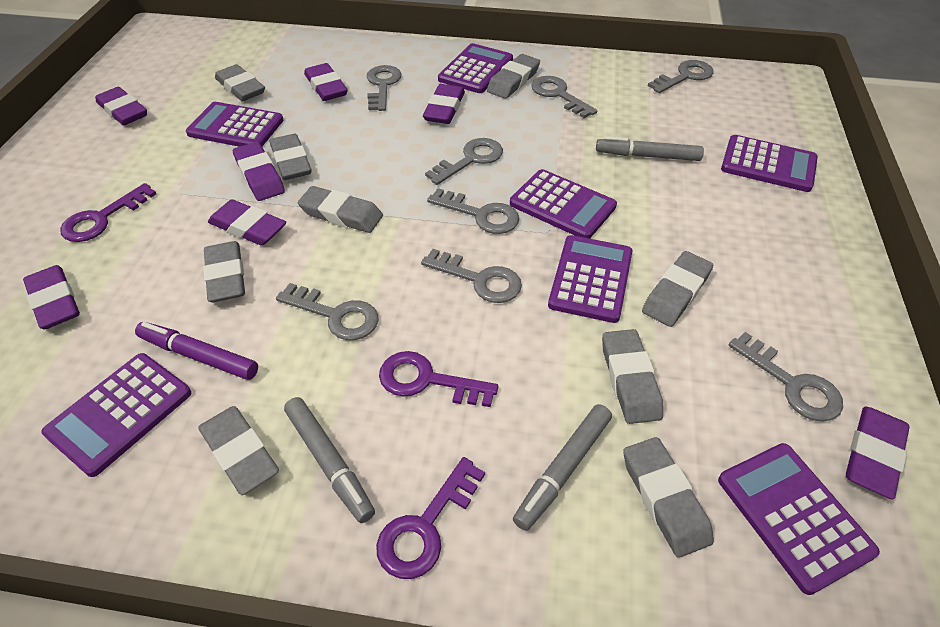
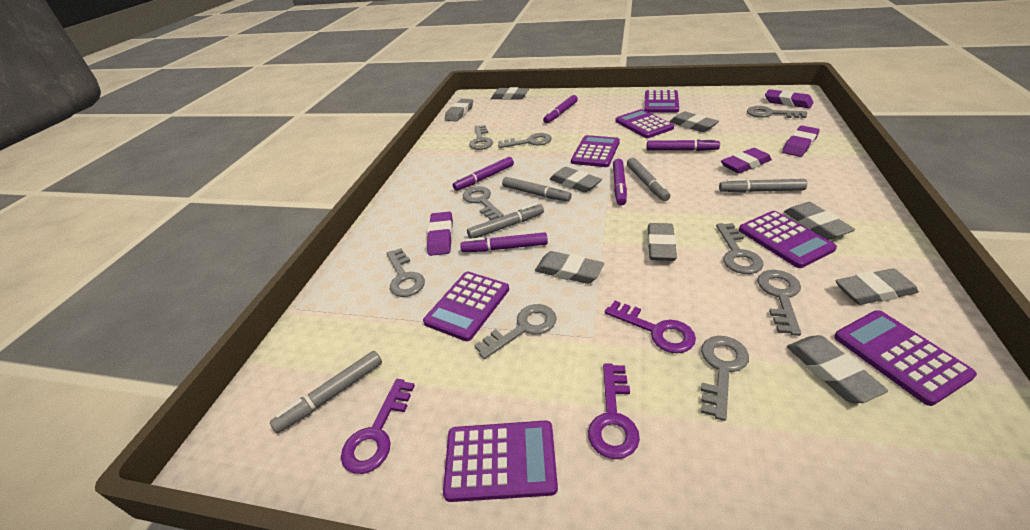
grey key: 8 -> 9
grey marker: 3 -> 5
purple eraser: 7 -> 4
purple marker: 1 -> 5

